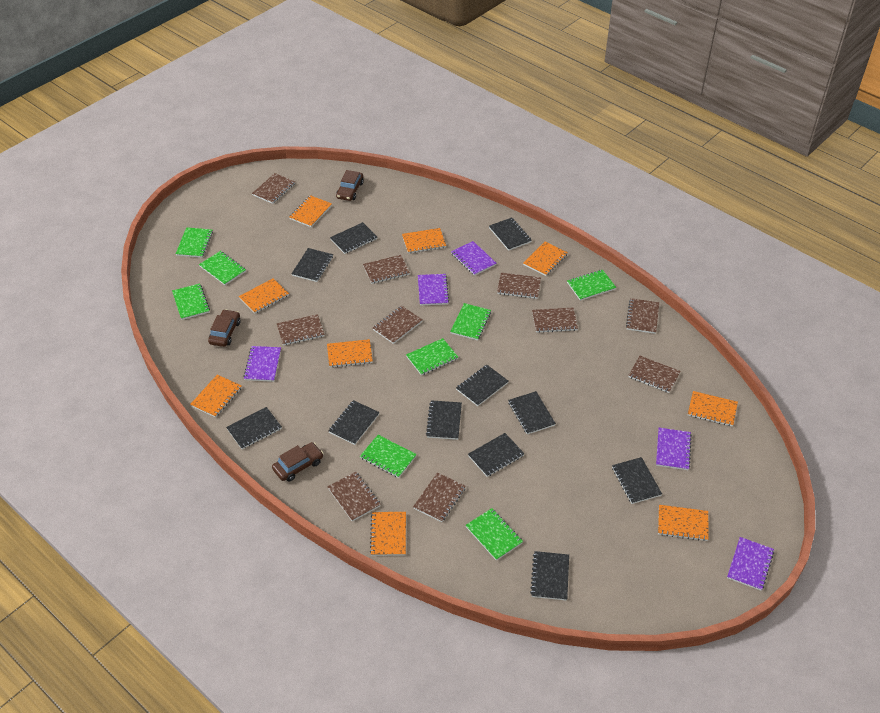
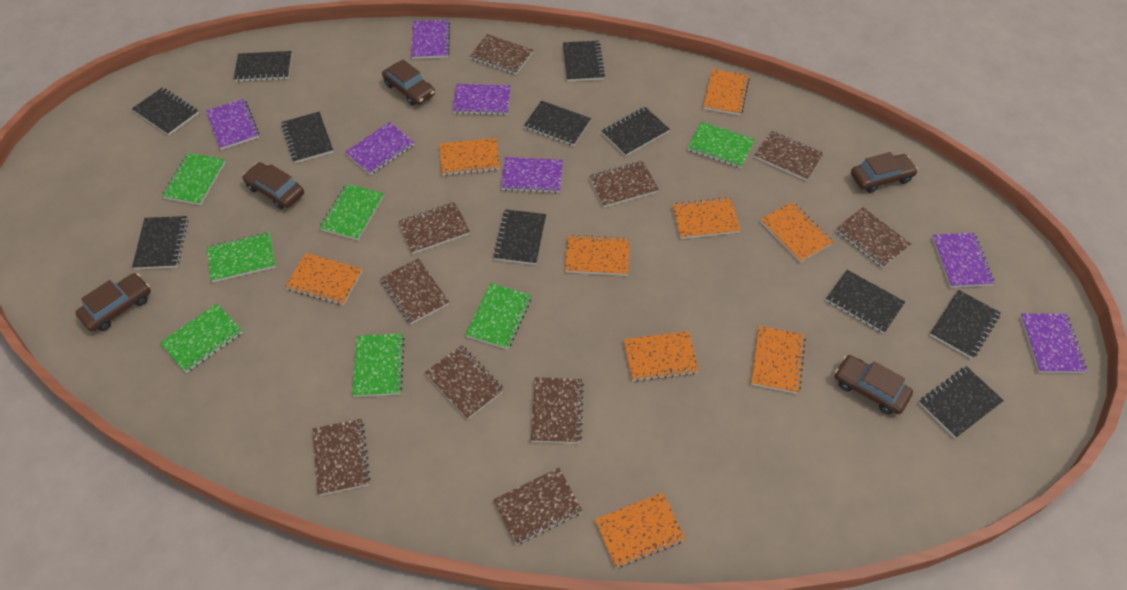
brown car: 3 -> 5
green notebook: 8 -> 7
purple notebook: 5 -> 7

